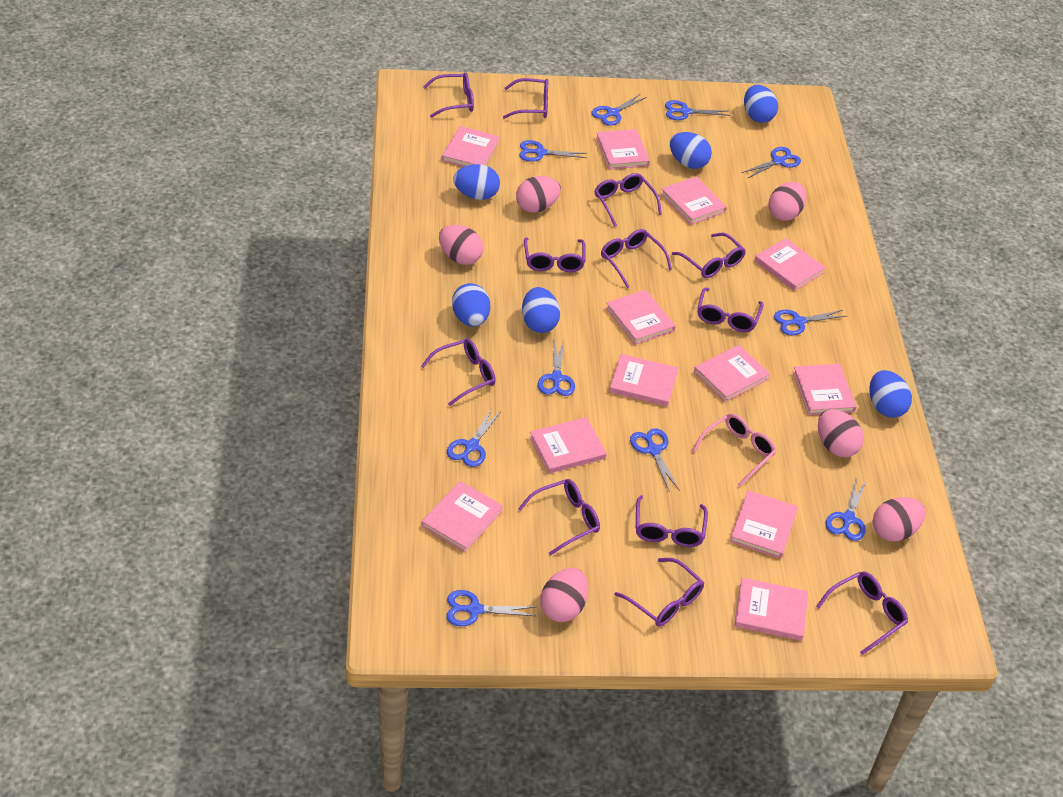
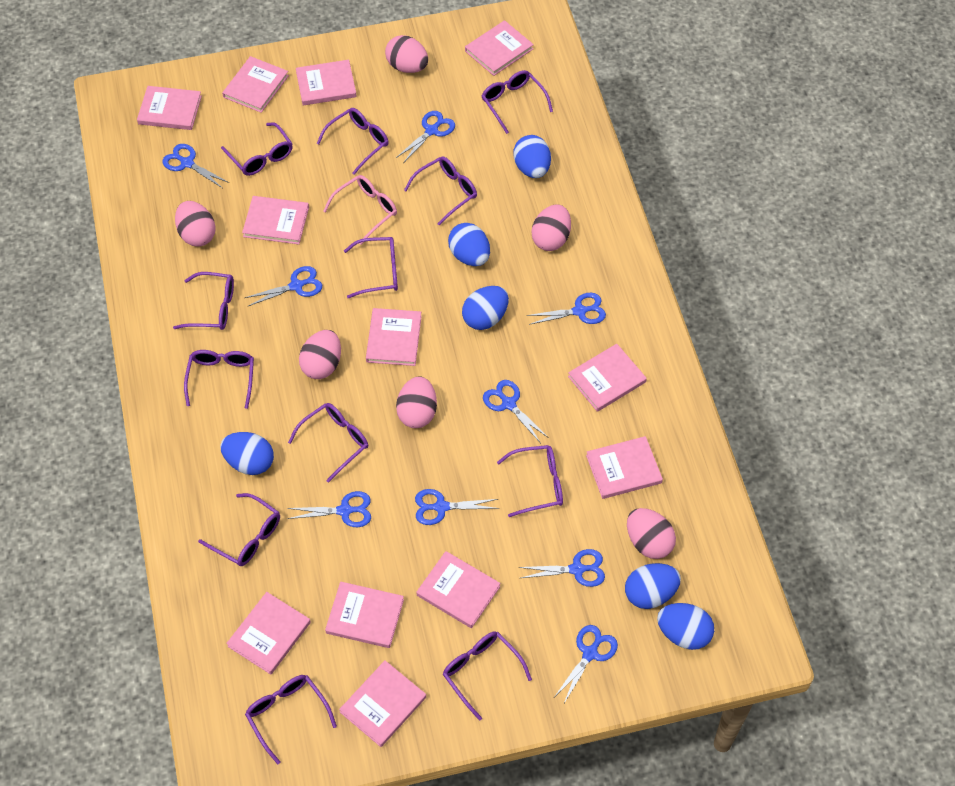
blue scissors: 10 -> 9

